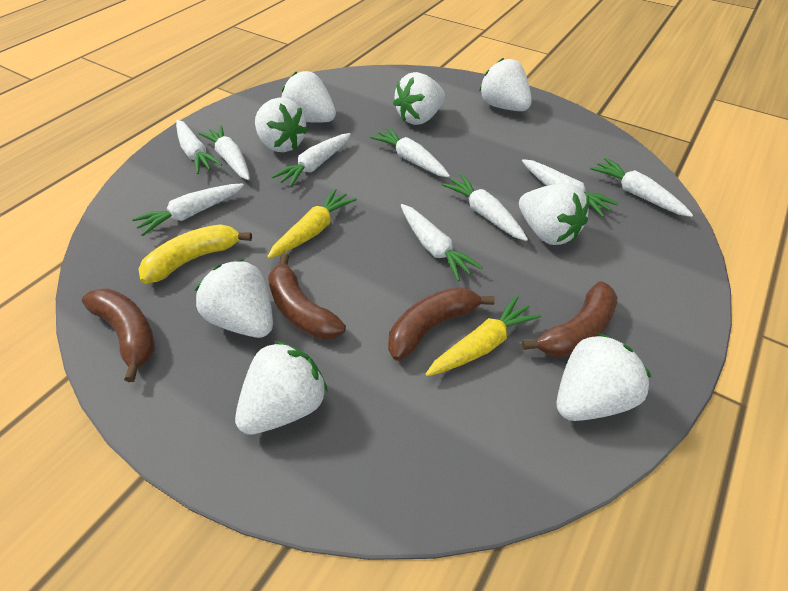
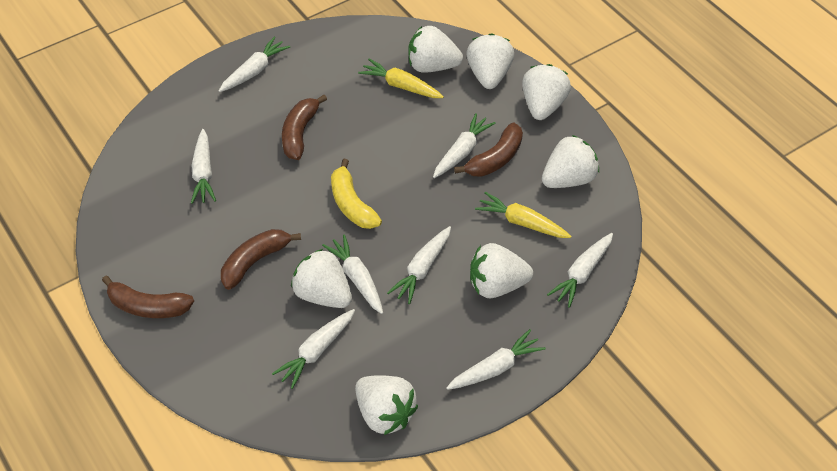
white carrot: 9 -> 8
white strawberry: 8 -> 7

